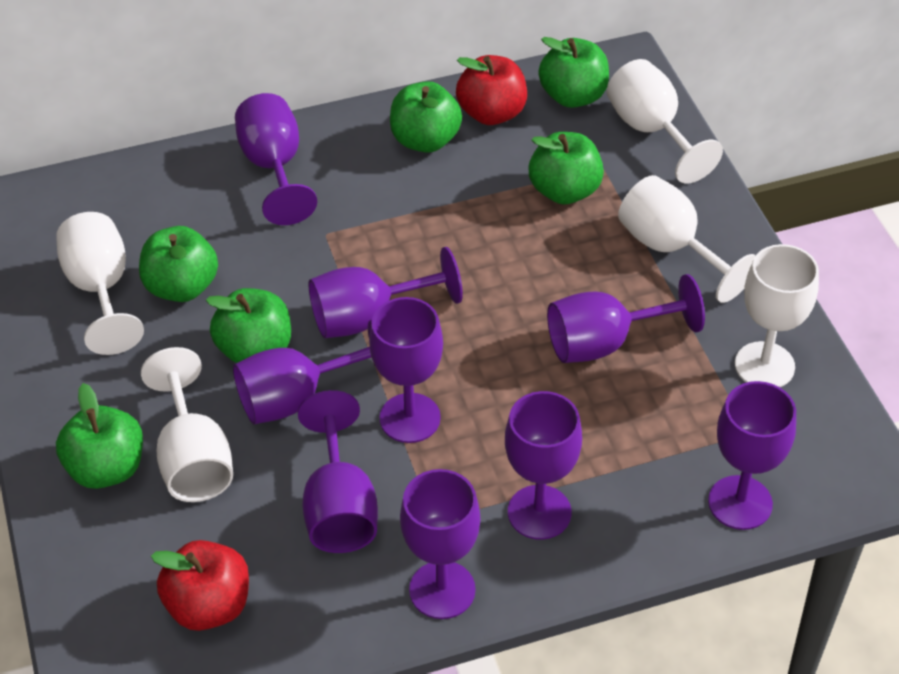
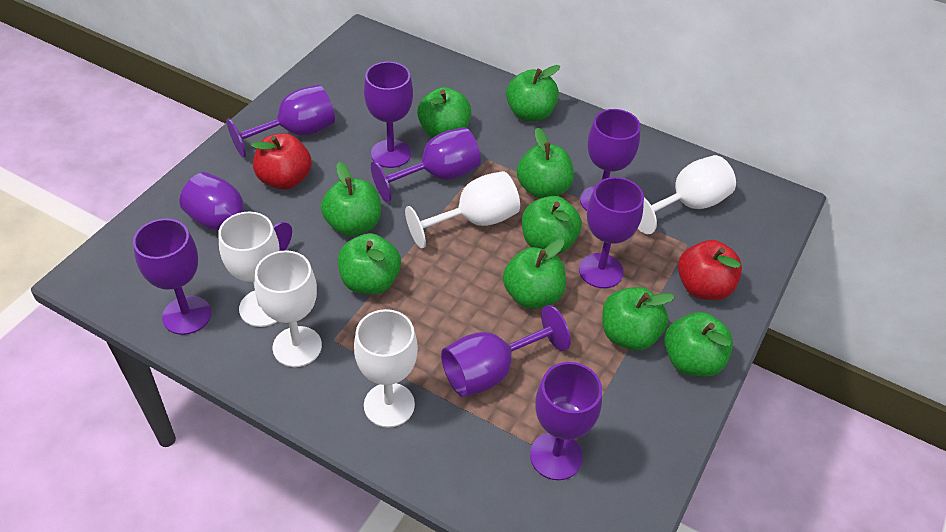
green apple: 6 -> 9

